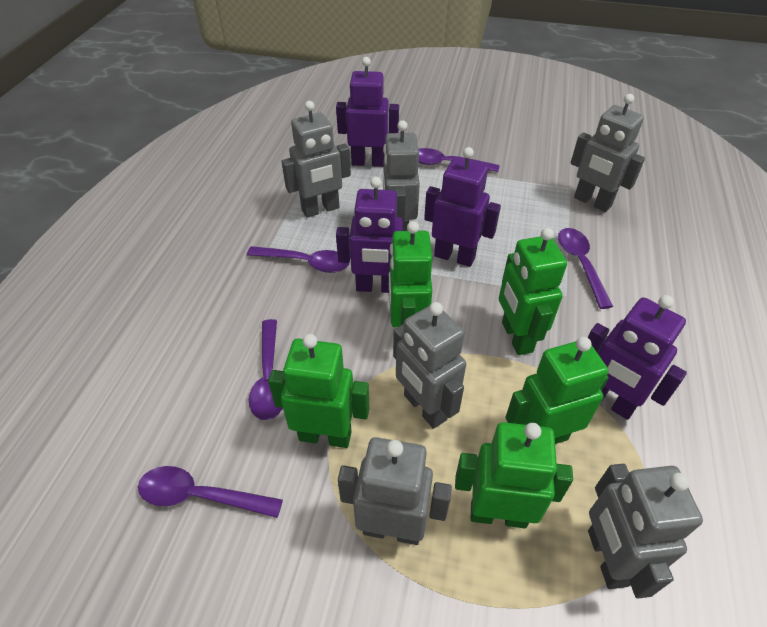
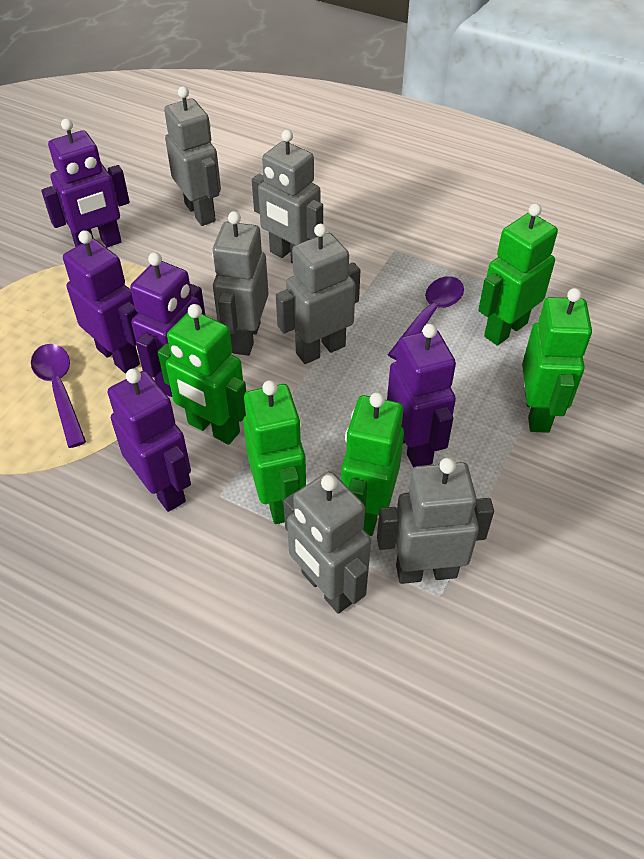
purple robot: 4 -> 5
purple spoon: 5 -> 2

